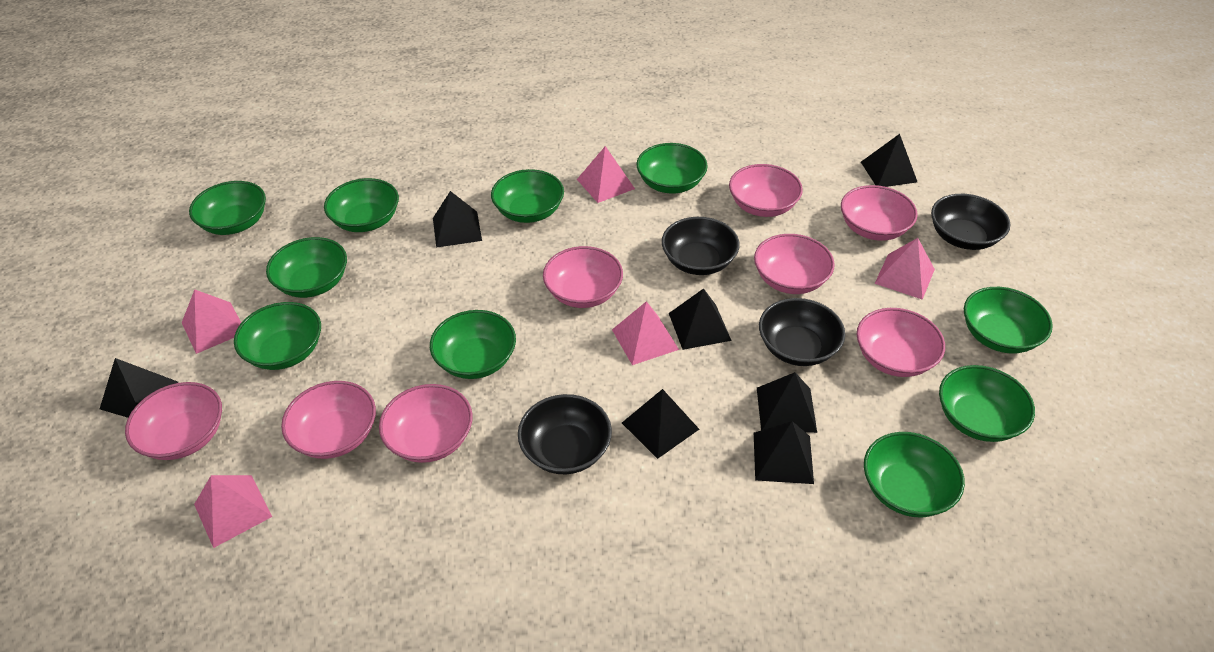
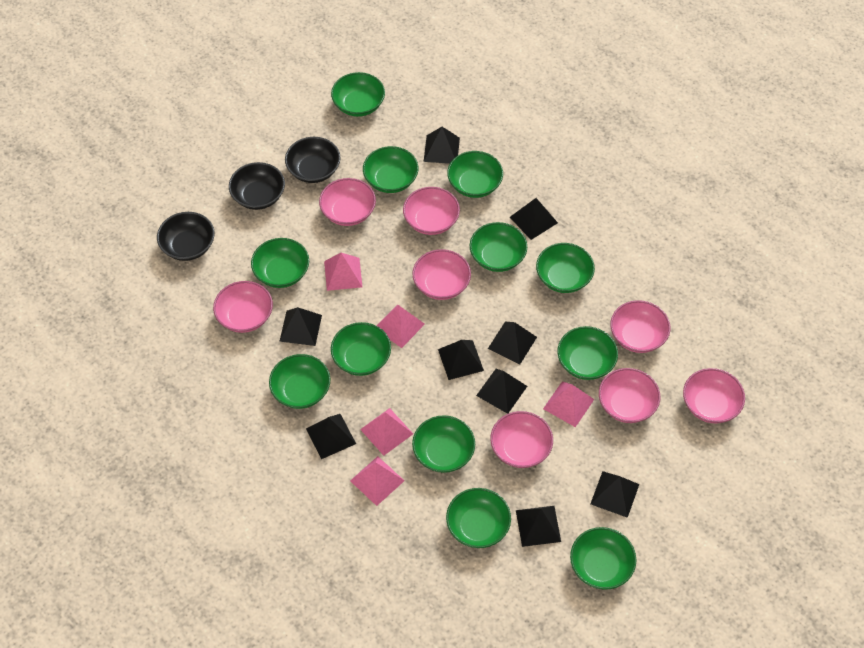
black bowl: 4 -> 3
black pyramid: 7 -> 9
green bowl: 10 -> 12

